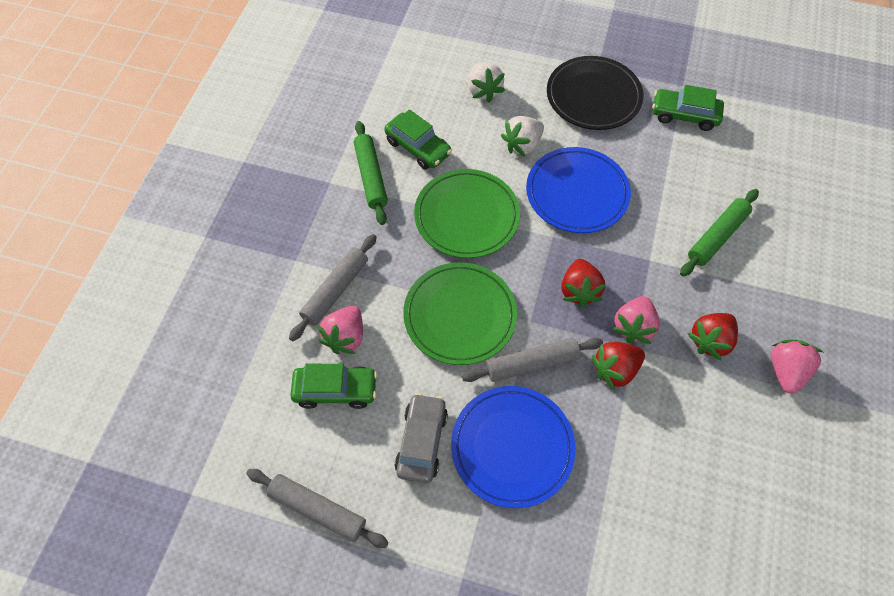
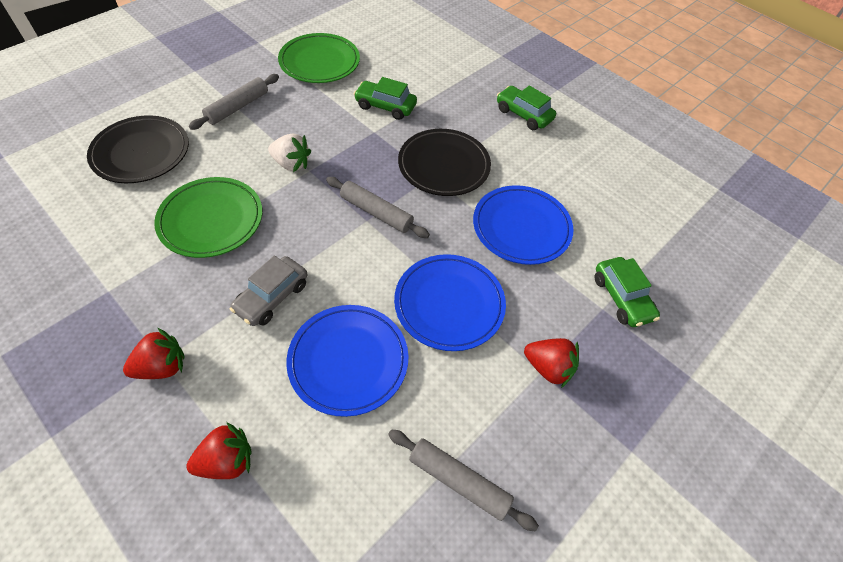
black plate: 1 -> 2
blue plate: 2 -> 3
green rolling pin: 2 -> 0
pink strawberry: 3 -> 0
white strawberry: 2 -> 1

